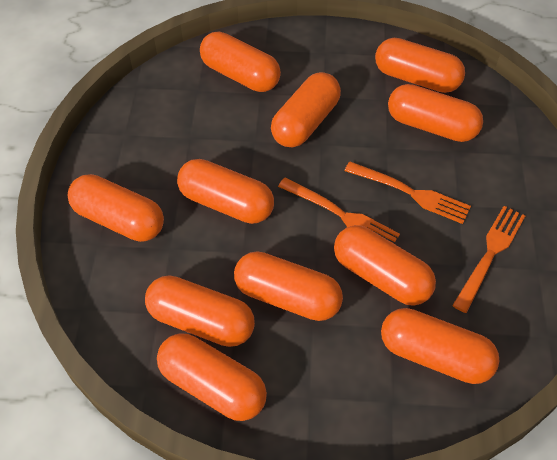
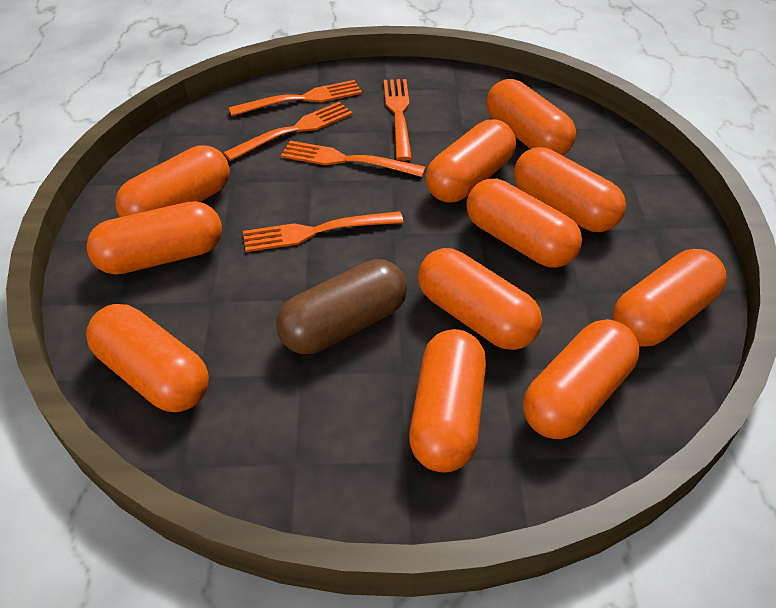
brown capsule: 0 -> 1
orange fork: 3 -> 5

